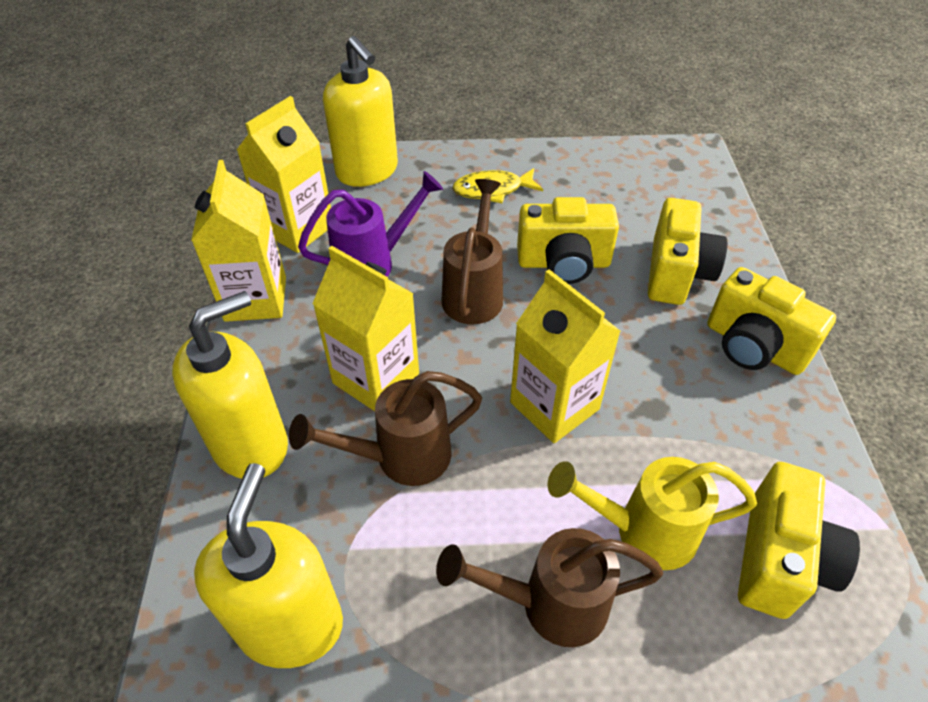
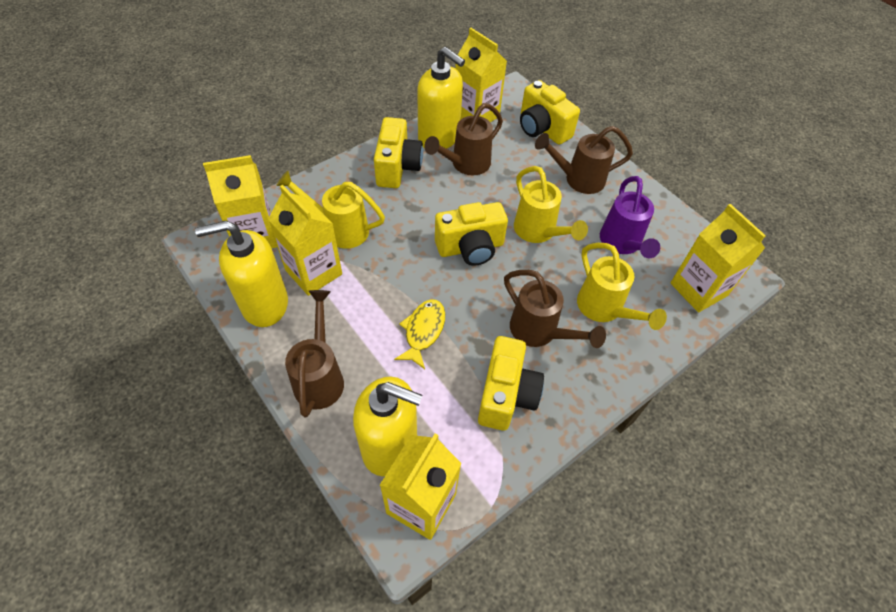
brown watering can: 3 -> 4
yellow carton: 4 -> 5
yellow watering can: 1 -> 3

